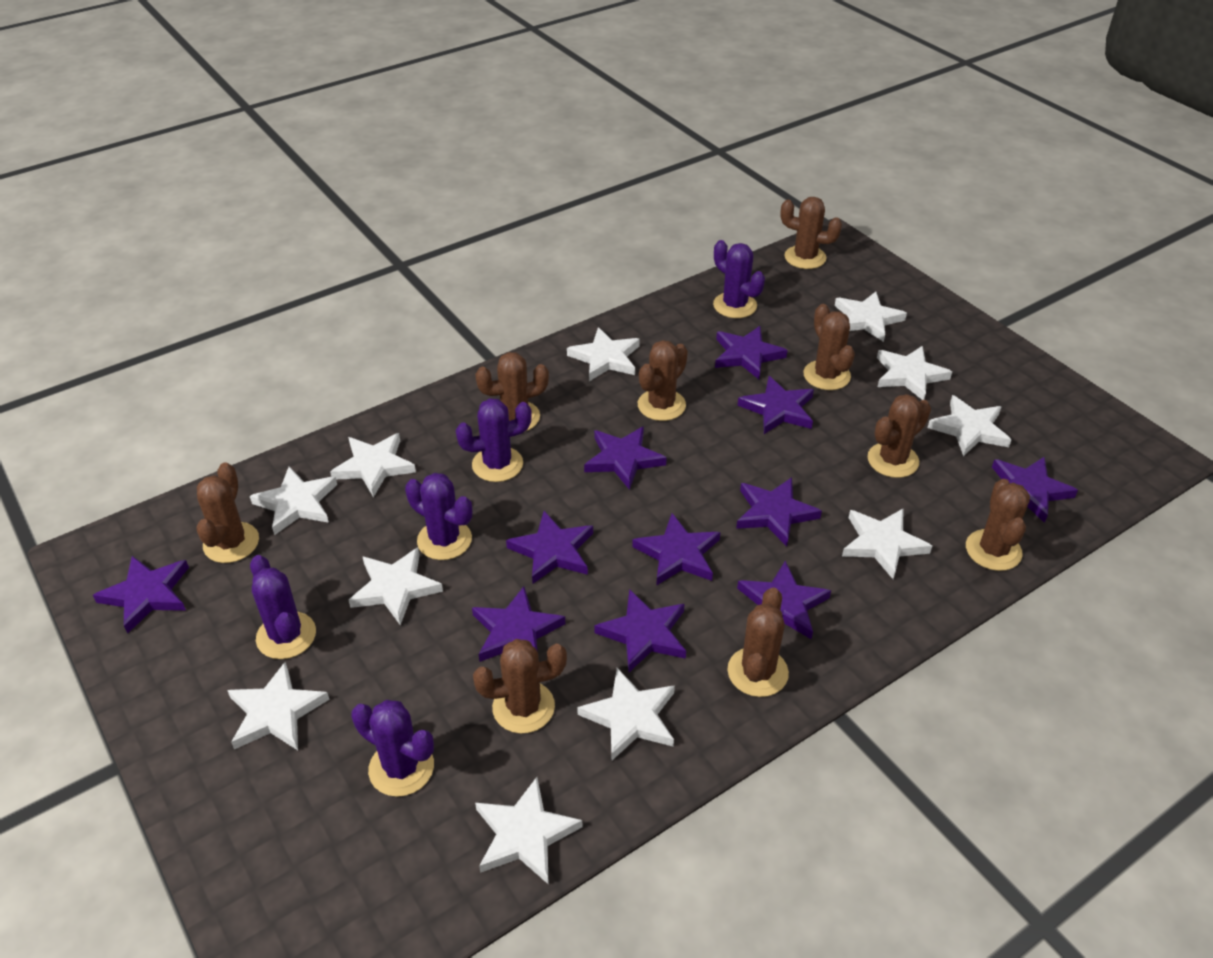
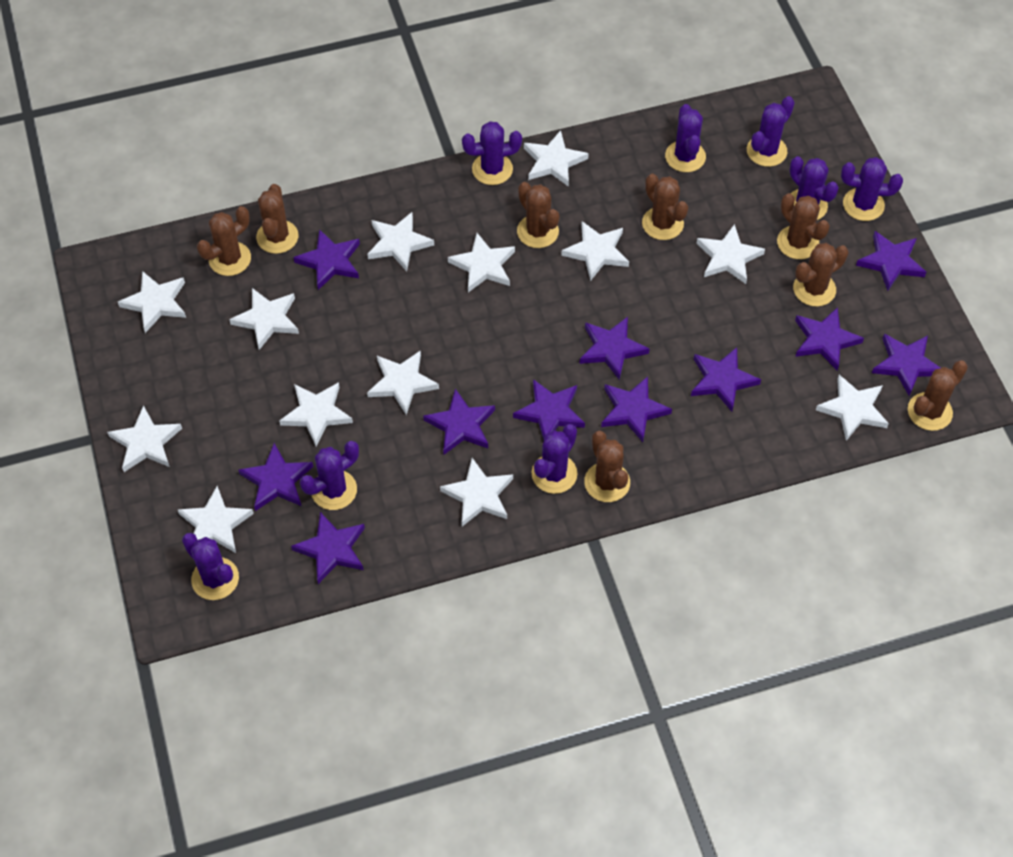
brown cactus: 9 -> 8
purple cactus: 5 -> 8
white star: 11 -> 13

